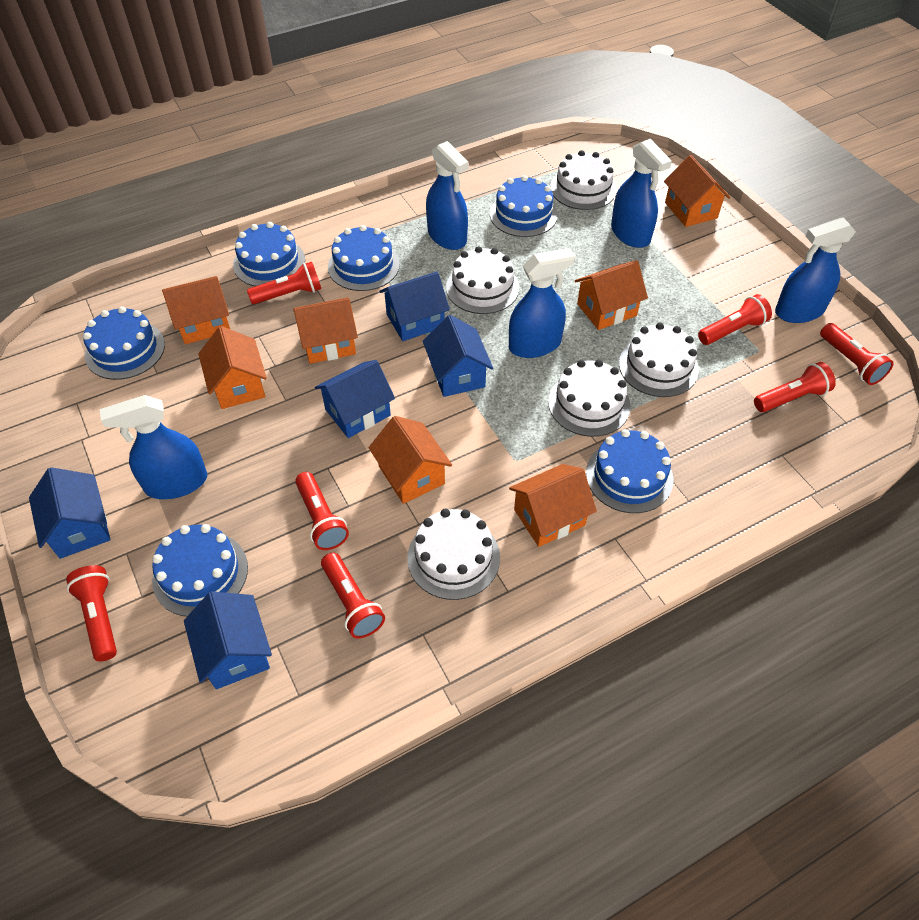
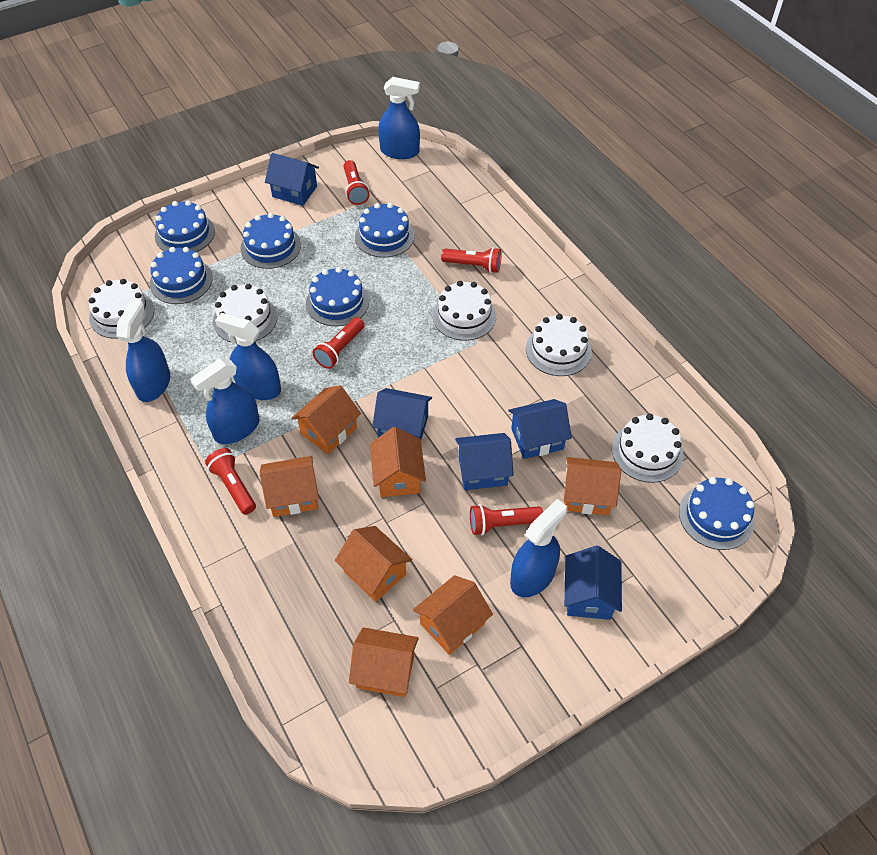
red flashlight: 7 -> 5

